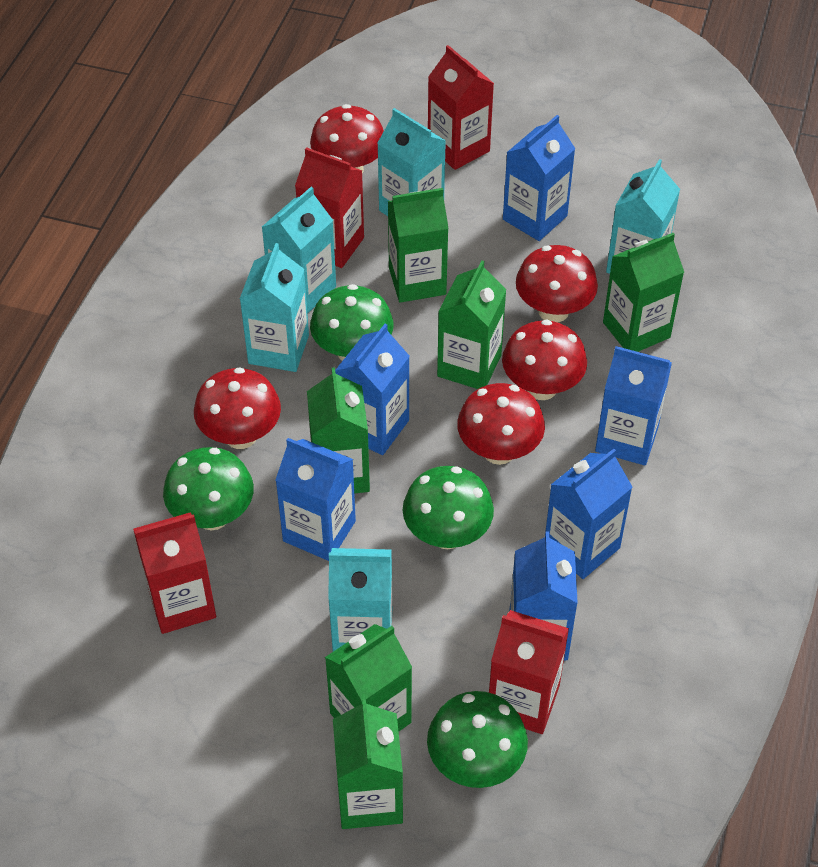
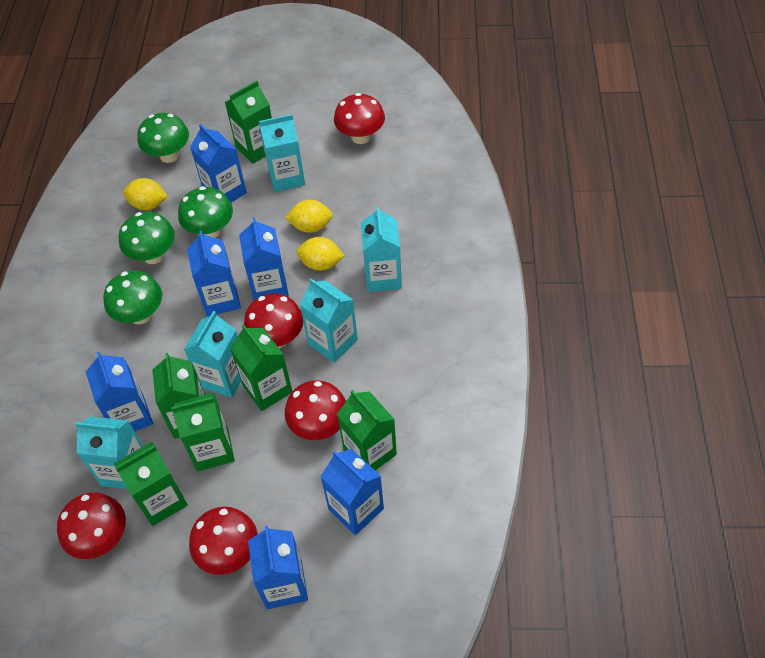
red carton: 4 -> 0
yellow lemon: 0 -> 3

